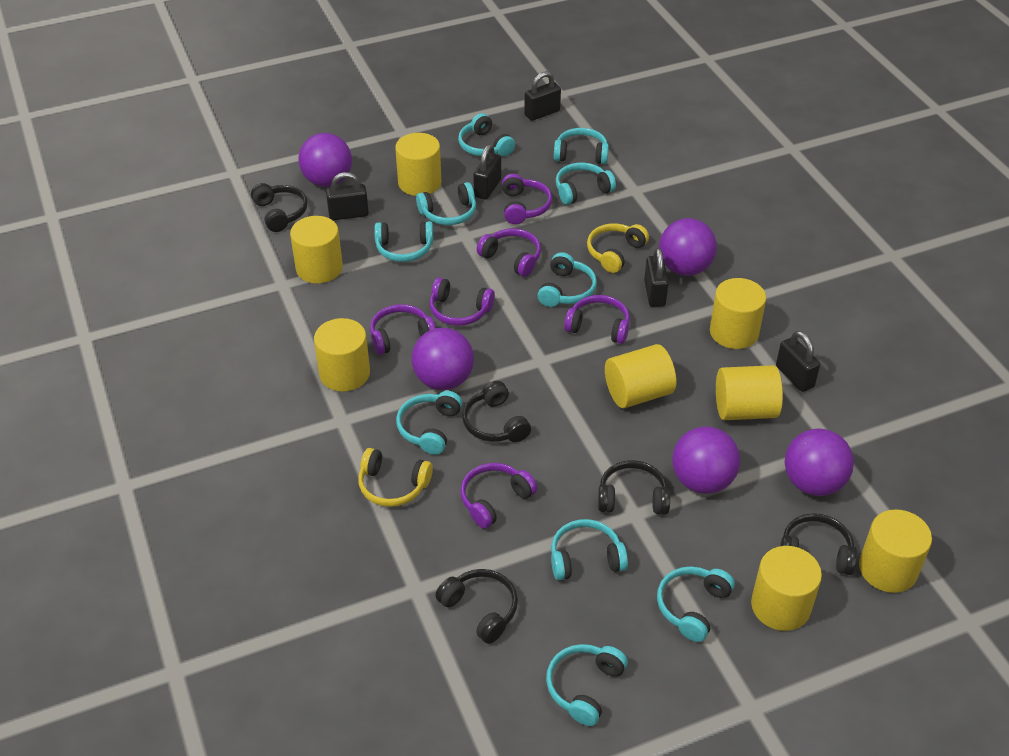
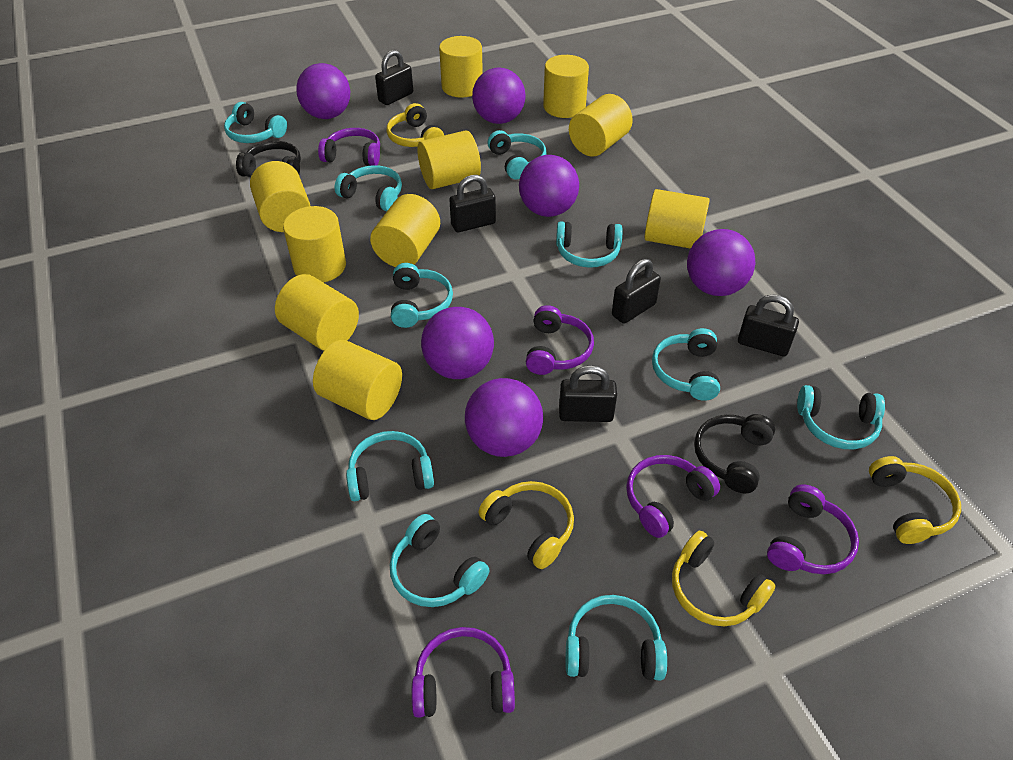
black headphones: 5 -> 2
purple ball: 5 -> 6
purple headphones: 6 -> 5
yellow cylinder: 8 -> 10
yellow headphones: 2 -> 4

